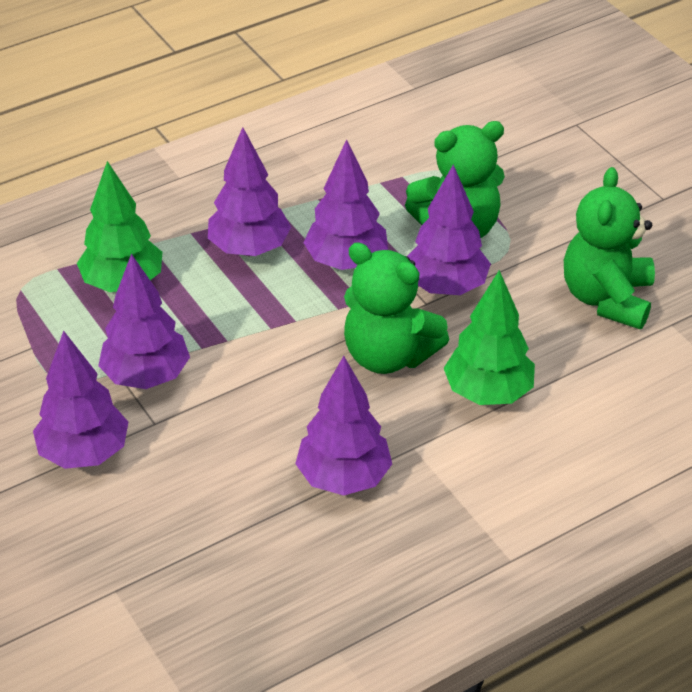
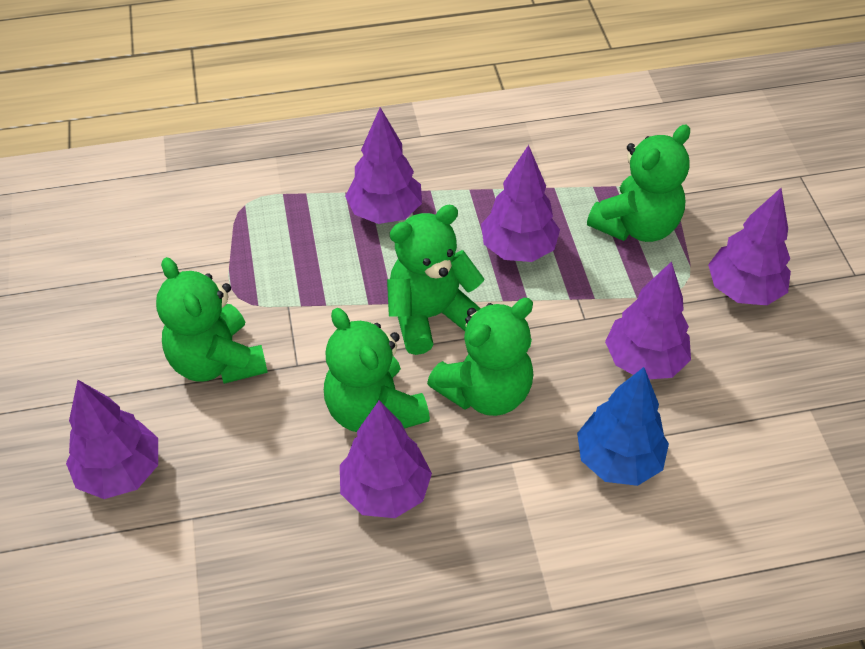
blue tree: 0 -> 1
green teddy bear: 3 -> 5
green tree: 2 -> 0

